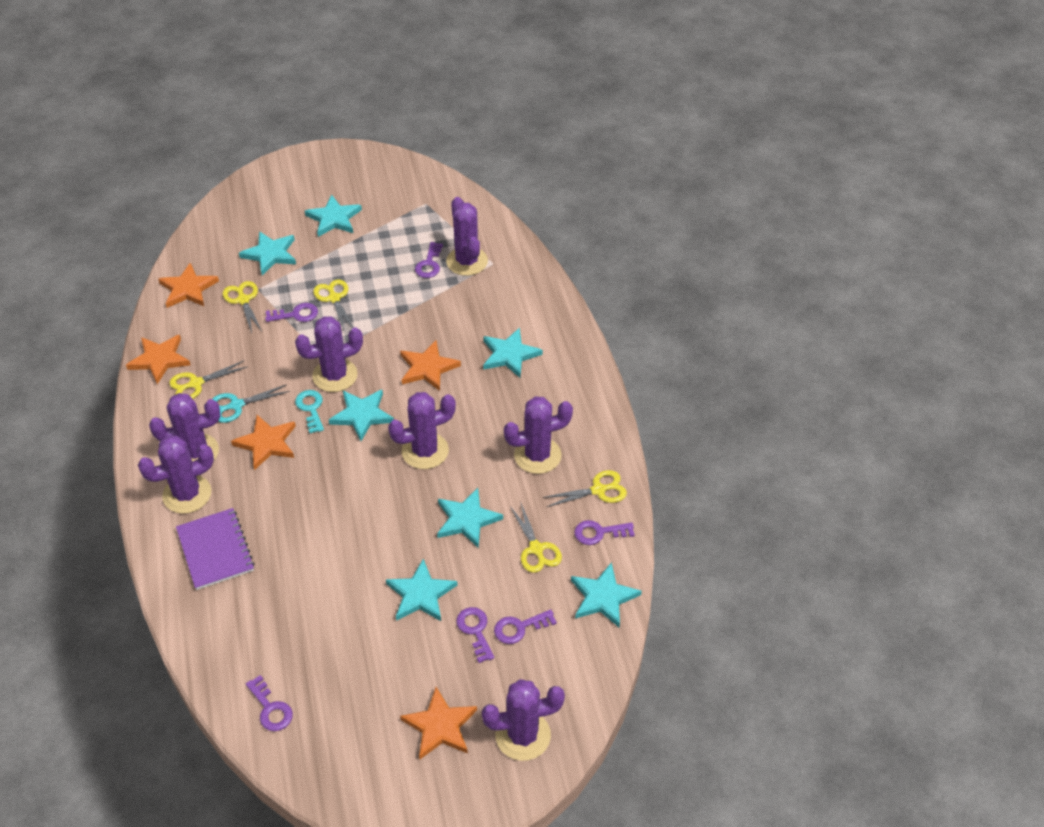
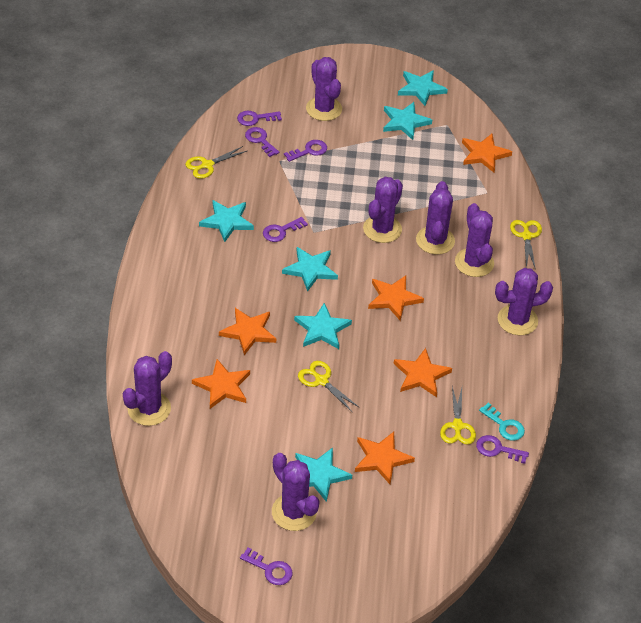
orange star: 5 -> 6
purple notebook: 1 -> 0
turquoise scissors: 1 -> 0
turquoise star: 7 -> 6
yellow scissors: 5 -> 4

